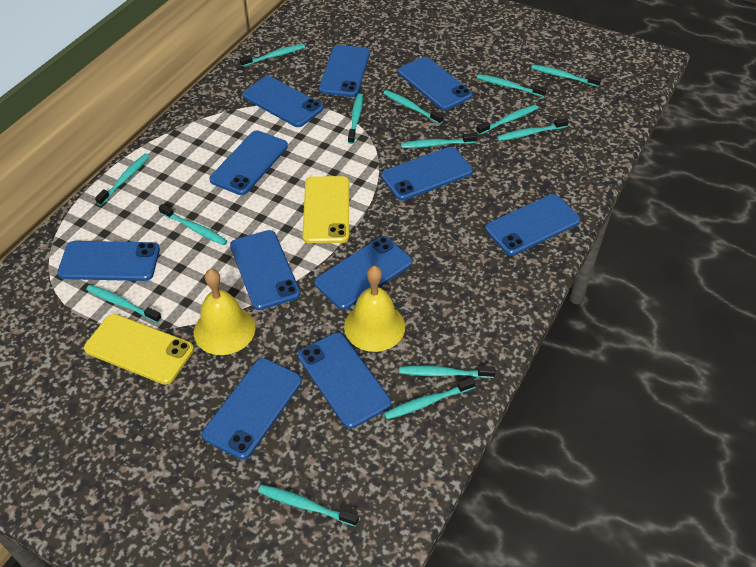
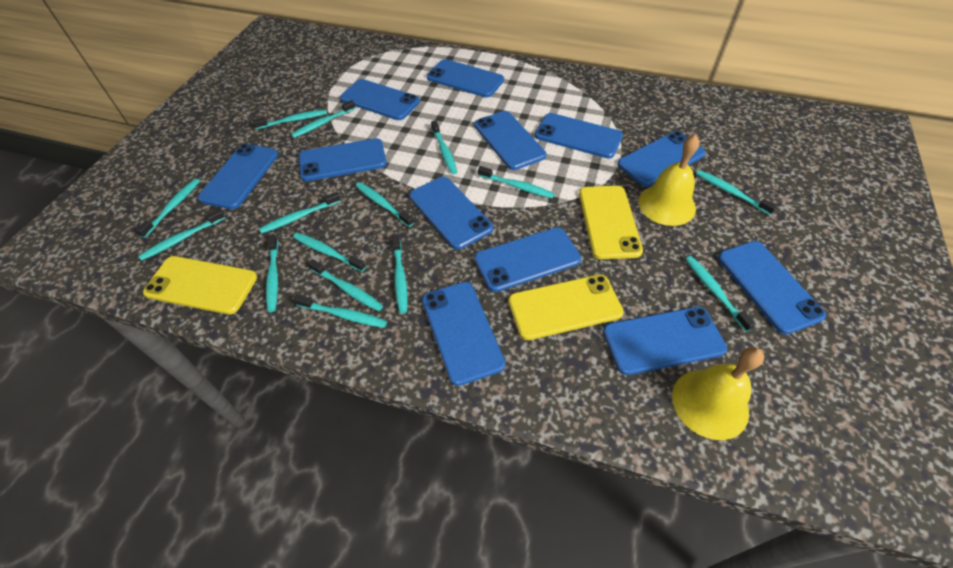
blue phone: 11 -> 12
turquoise toothbrush: 14 -> 15
yellow phone: 2 -> 3

